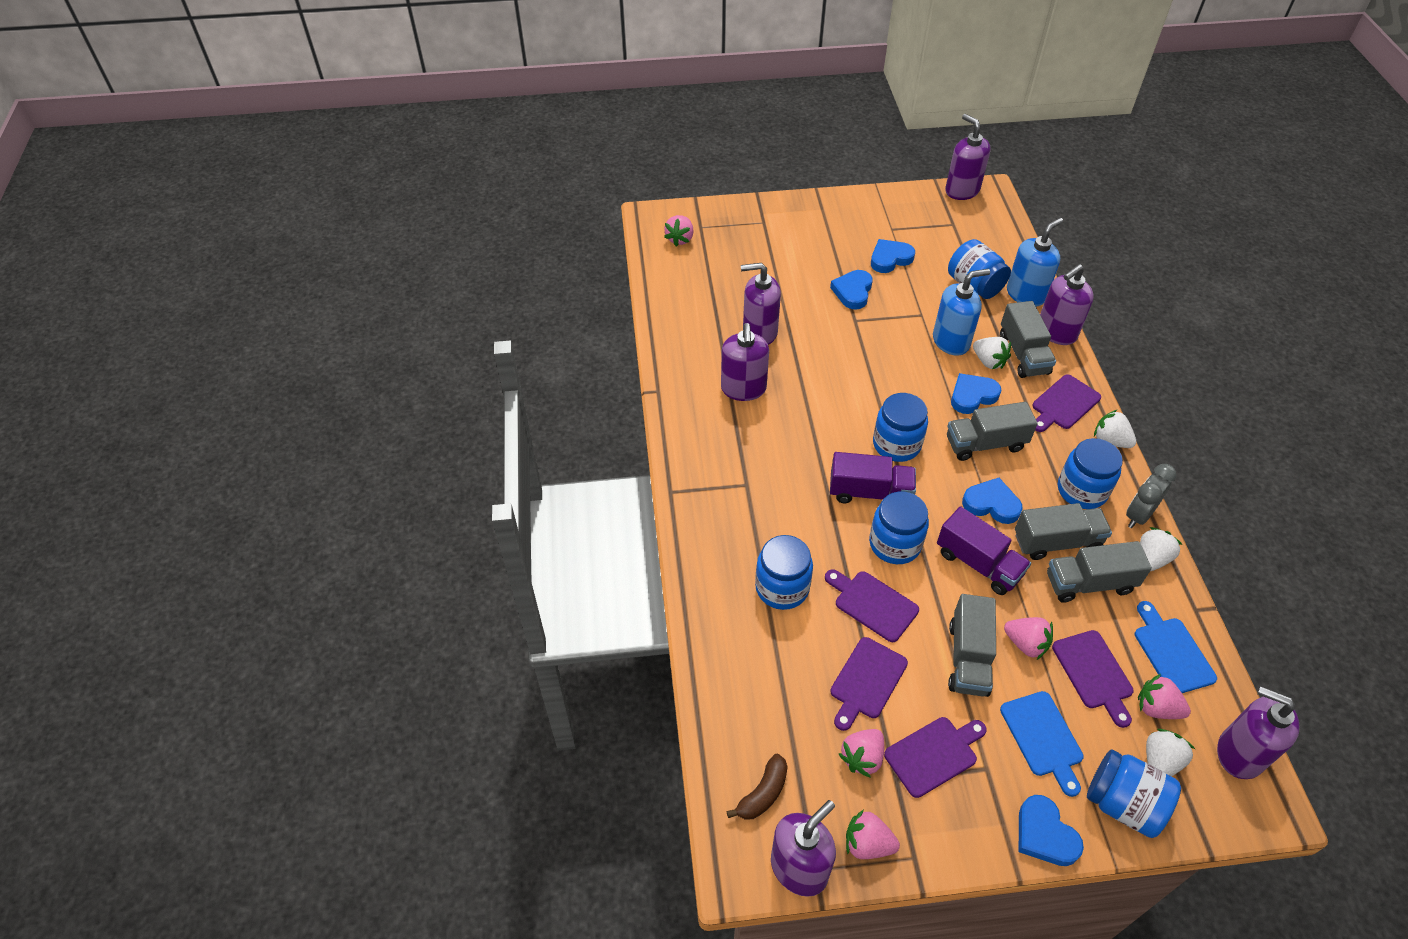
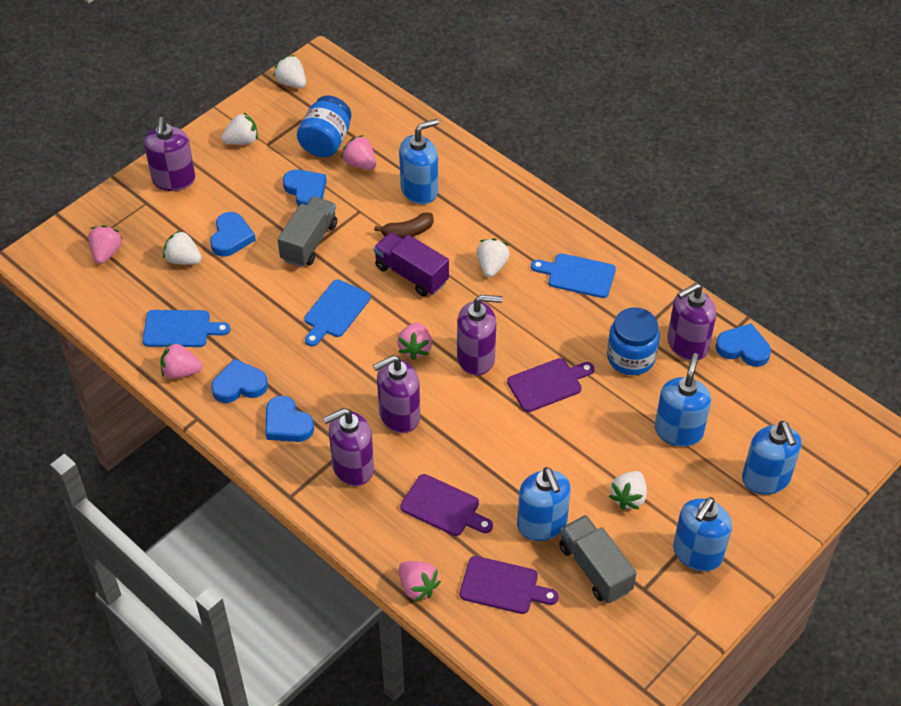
blue cutting board: 2 -> 3
blue jar: 6 -> 2
blue soap dispenser: 2 -> 5
grey clock: 1 -> 0
grey truck: 5 -> 2
purple cutting board: 5 -> 3
purple soap dispenser: 6 -> 5
purple truck: 2 -> 1
white strawberry: 4 -> 5

